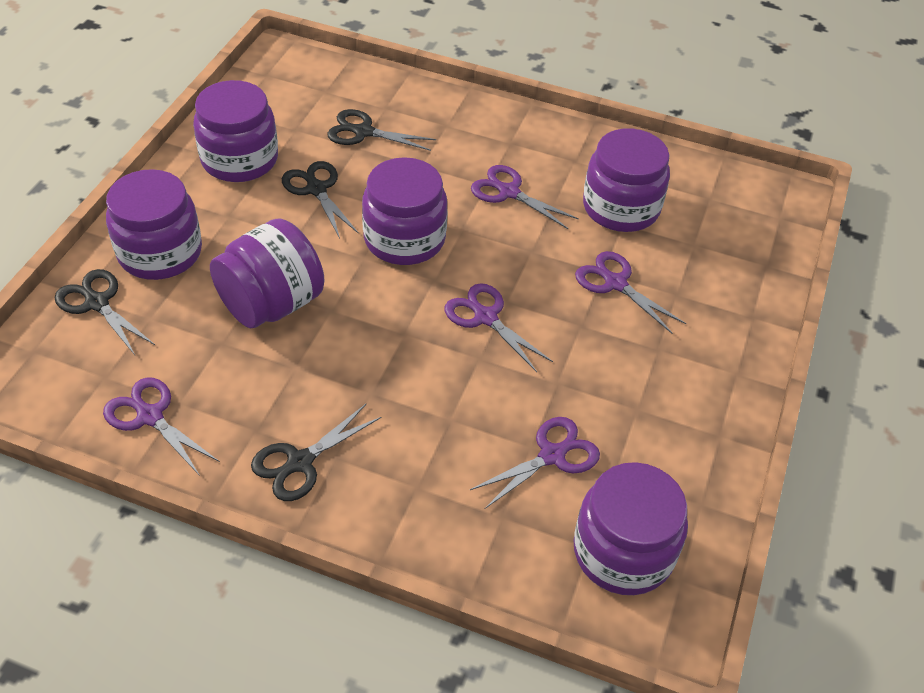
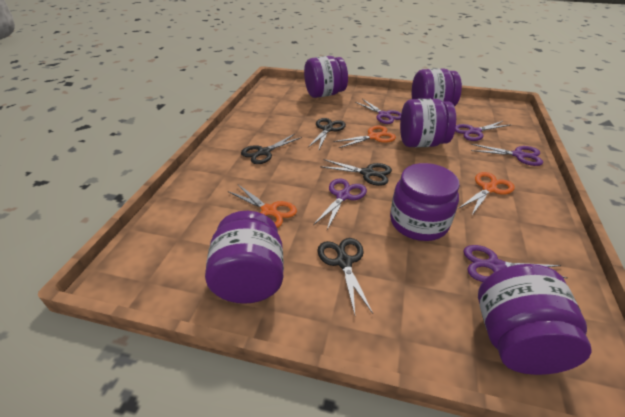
orange scissors: 0 -> 3

